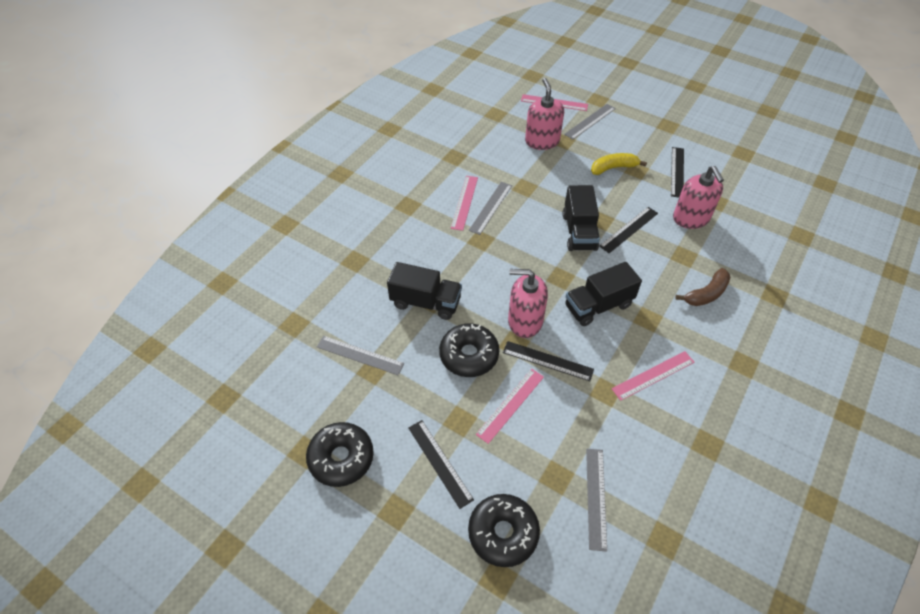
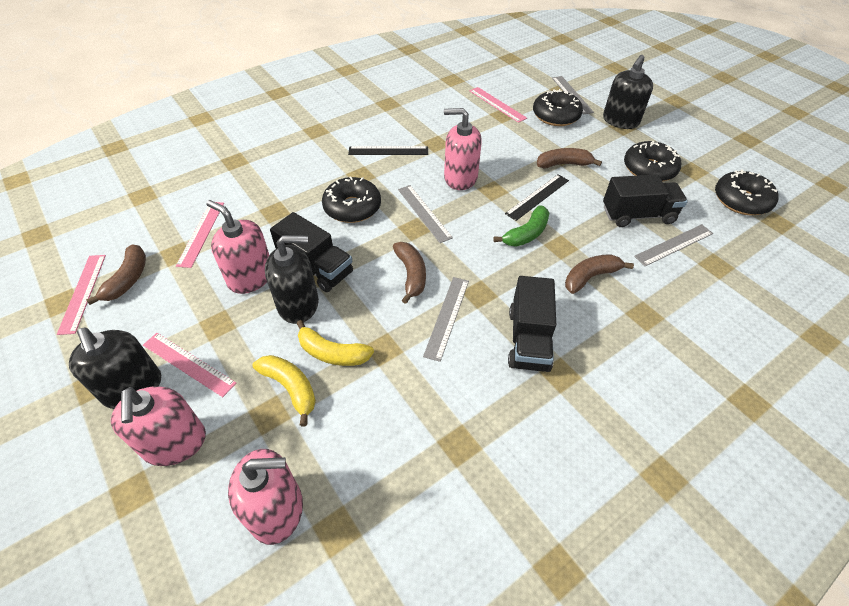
black donut: 3 -> 4
black ruler: 4 -> 2
black soap dispenser: 0 -> 3
brown banana: 1 -> 4
green banana: 0 -> 1
pink soap dispenser: 3 -> 4
yellow banana: 1 -> 2

